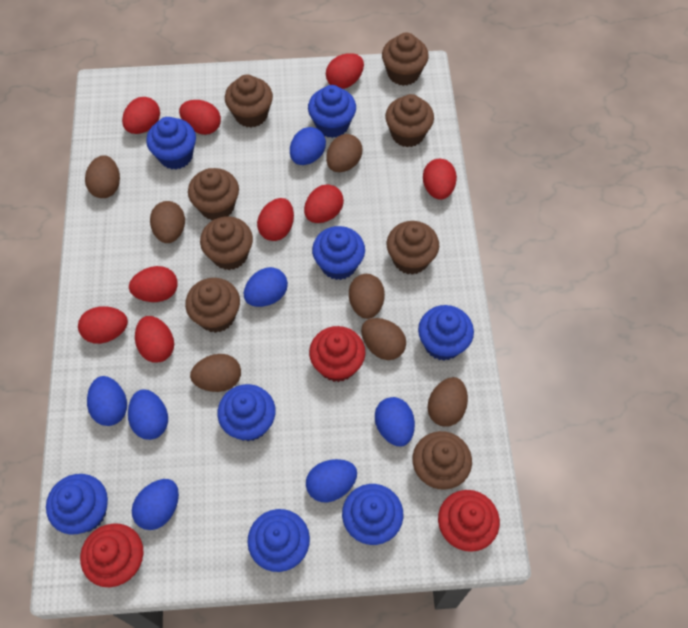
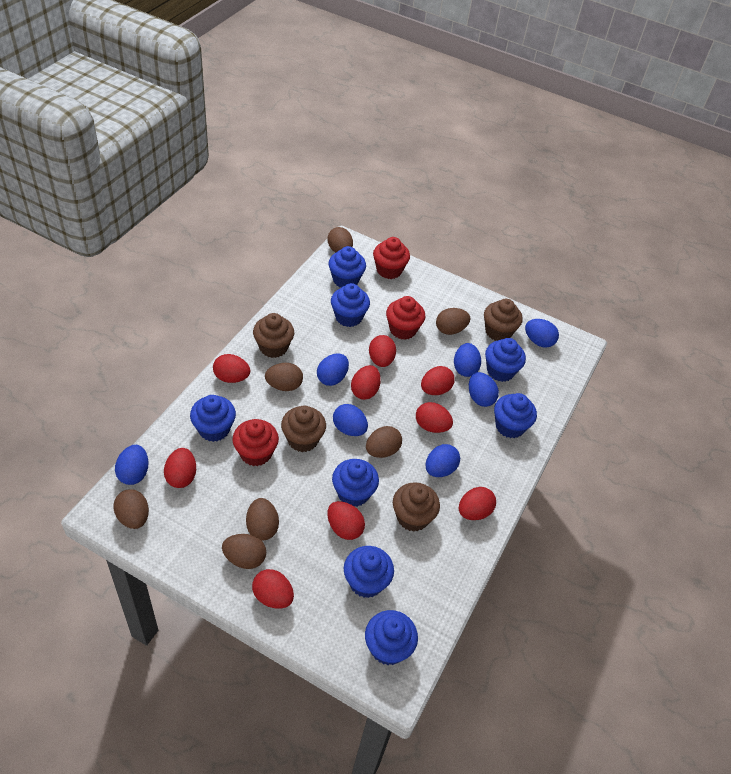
brown cupcake: 8 -> 4

